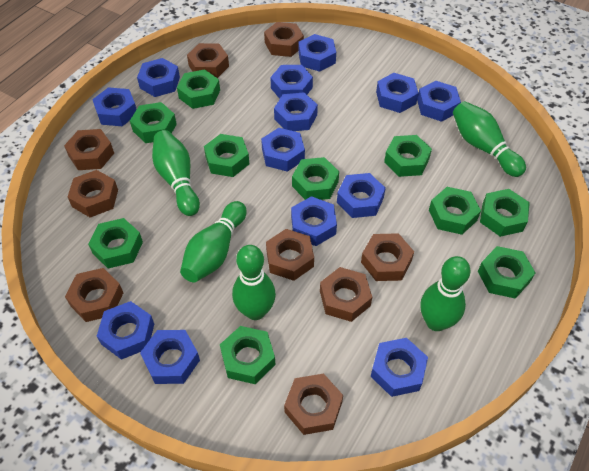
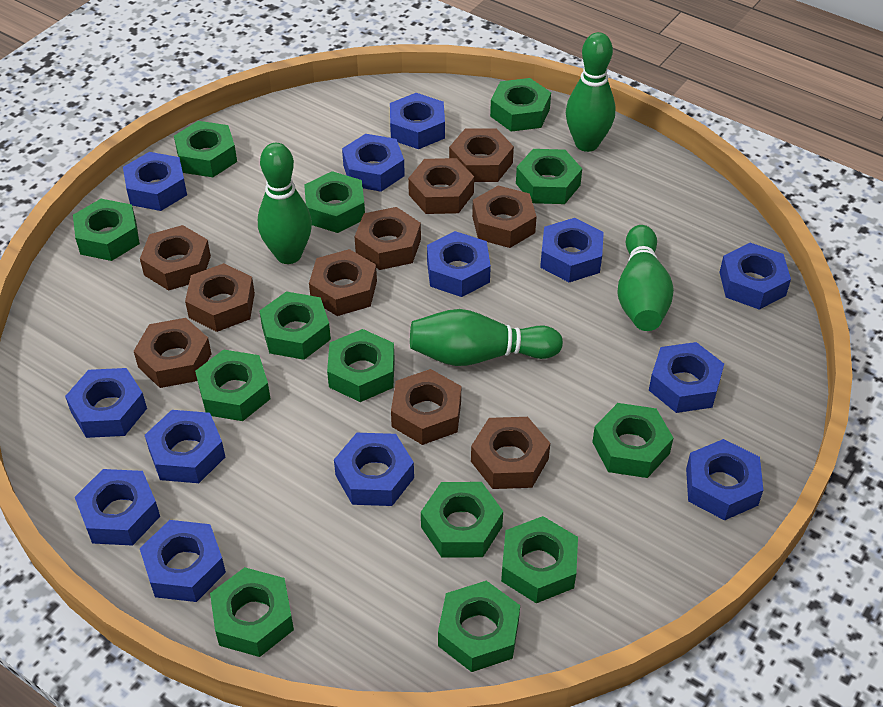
brown nut: 9 -> 10
green bowling pin: 5 -> 4
green nut: 10 -> 13

